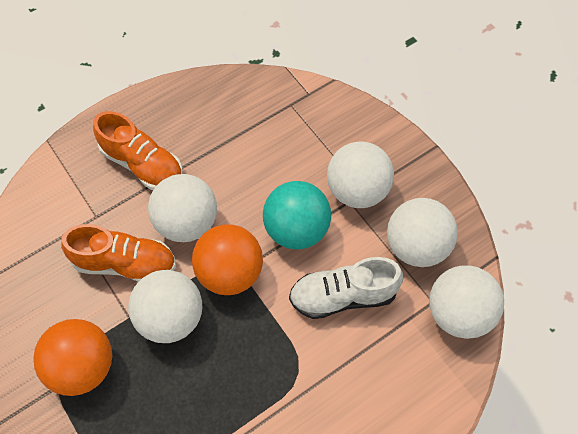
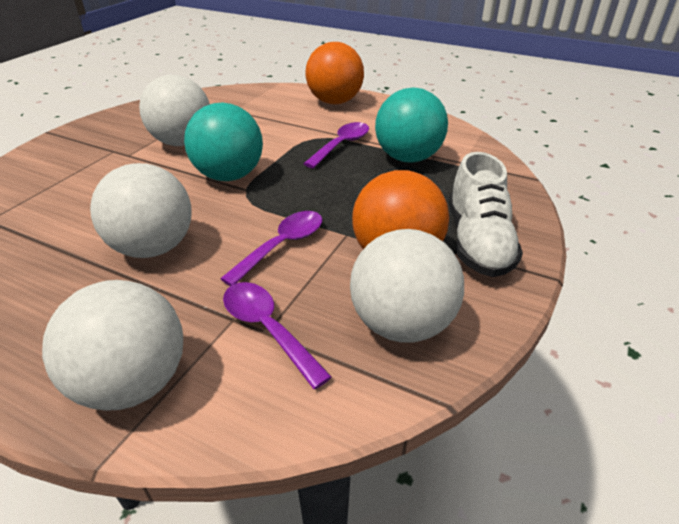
orange shoe: 2 -> 0
purple spoon: 0 -> 3
turquoise ball: 1 -> 2
white ball: 5 -> 4

